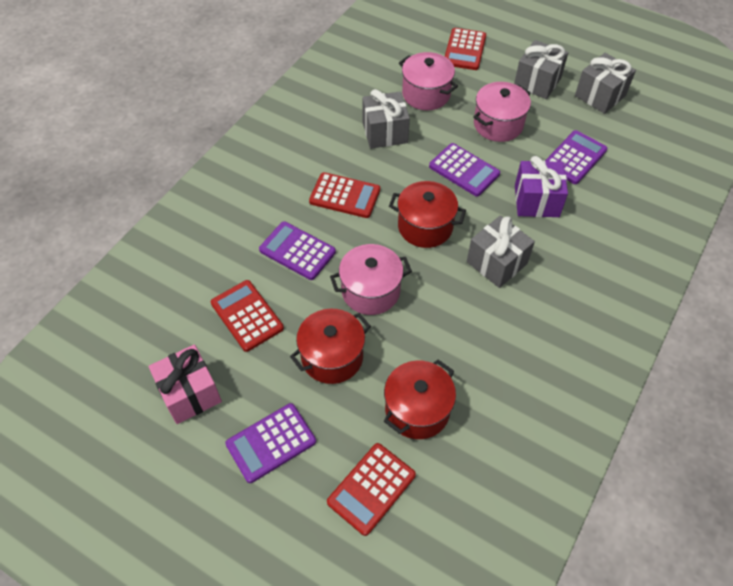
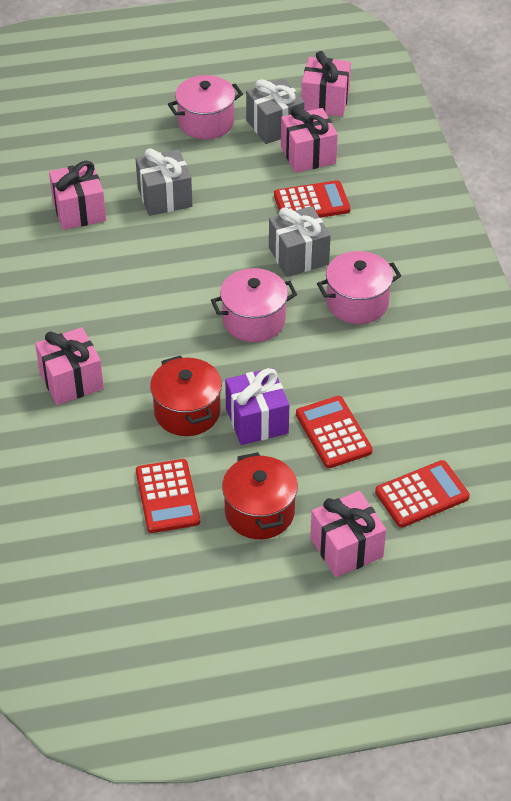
grey gift: 4 -> 3
pink gift: 1 -> 5
purple calculator: 4 -> 0
red pot: 3 -> 2

